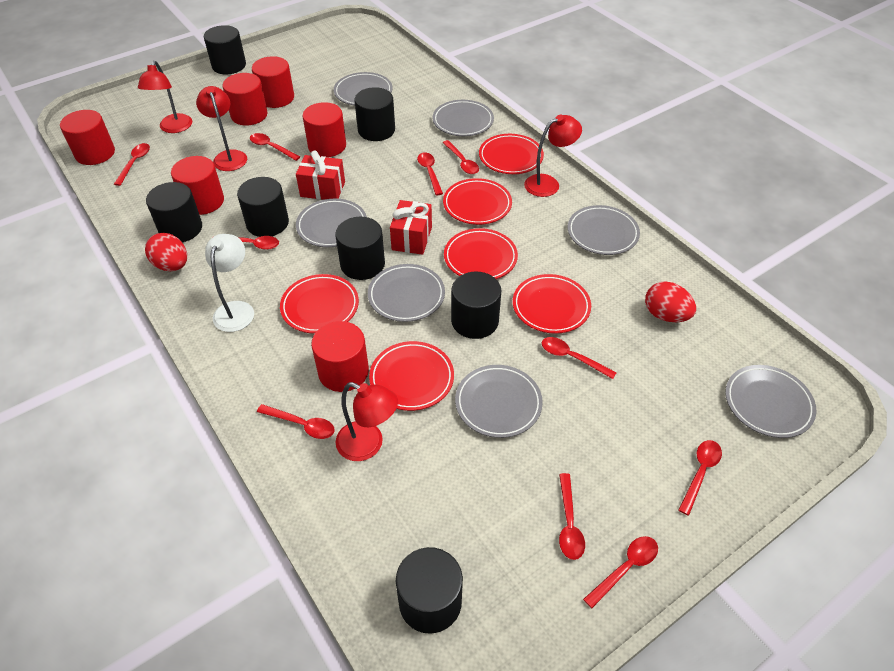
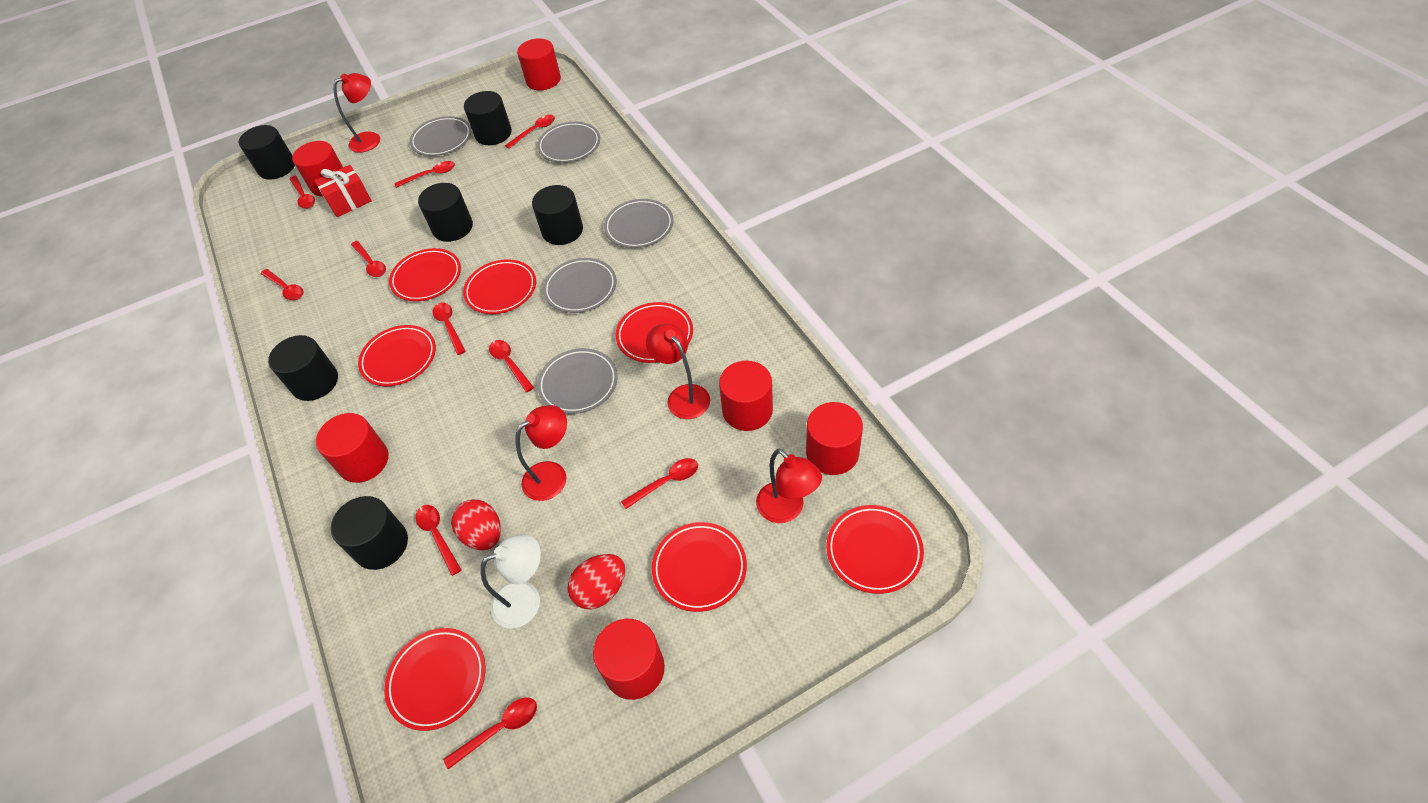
black cylinder: 7 -> 6
grey plate: 7 -> 5
red gift: 2 -> 1
red plate: 6 -> 7

